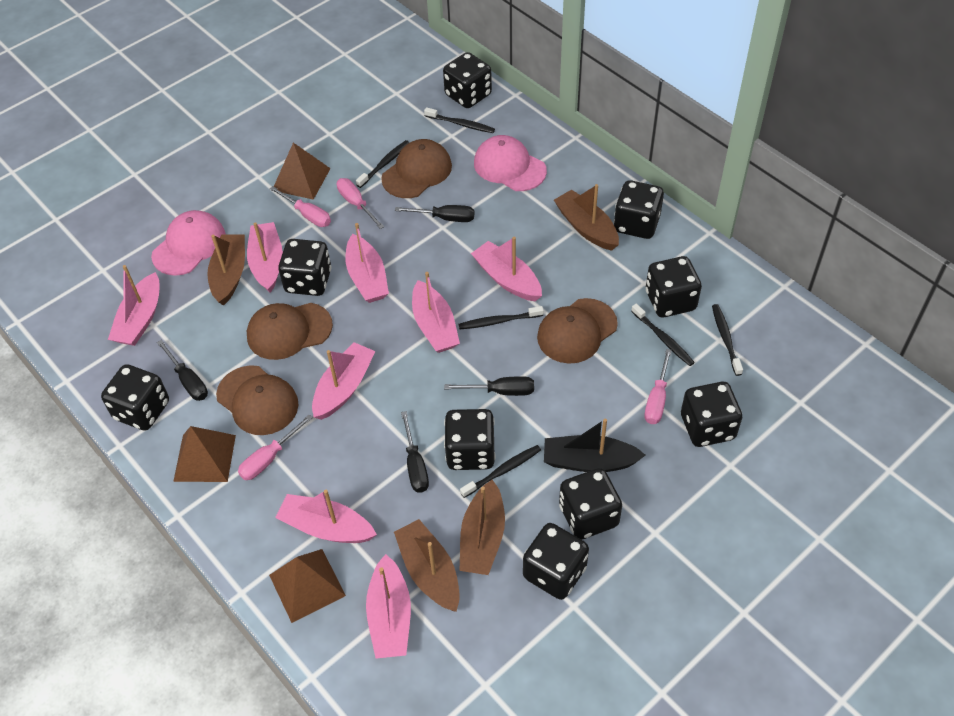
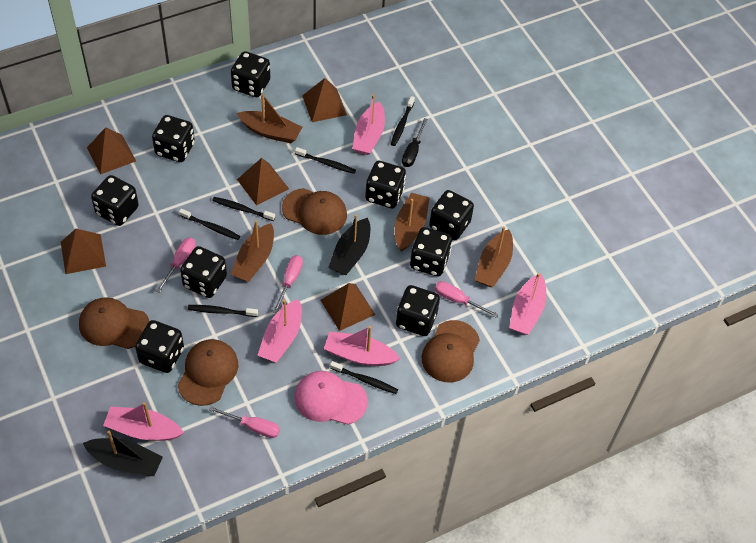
black boat: 1 -> 2
black screwdriver: 4 -> 1
brown pyramid: 3 -> 5
pink boat: 8 -> 5
pink cap: 2 -> 1

